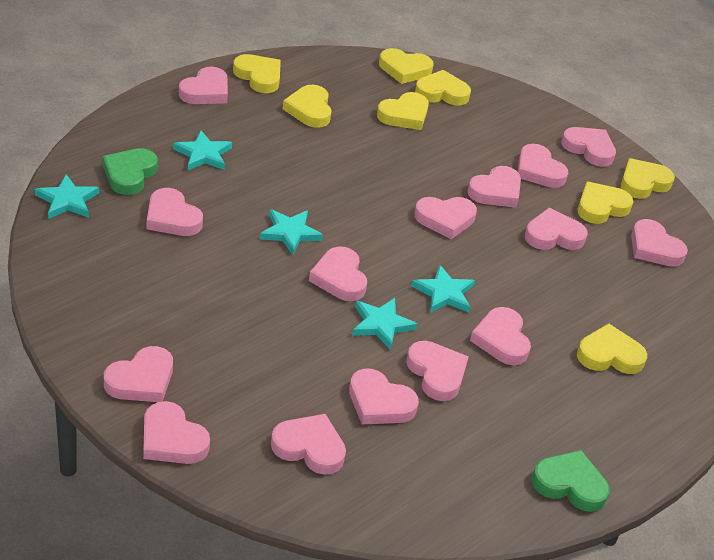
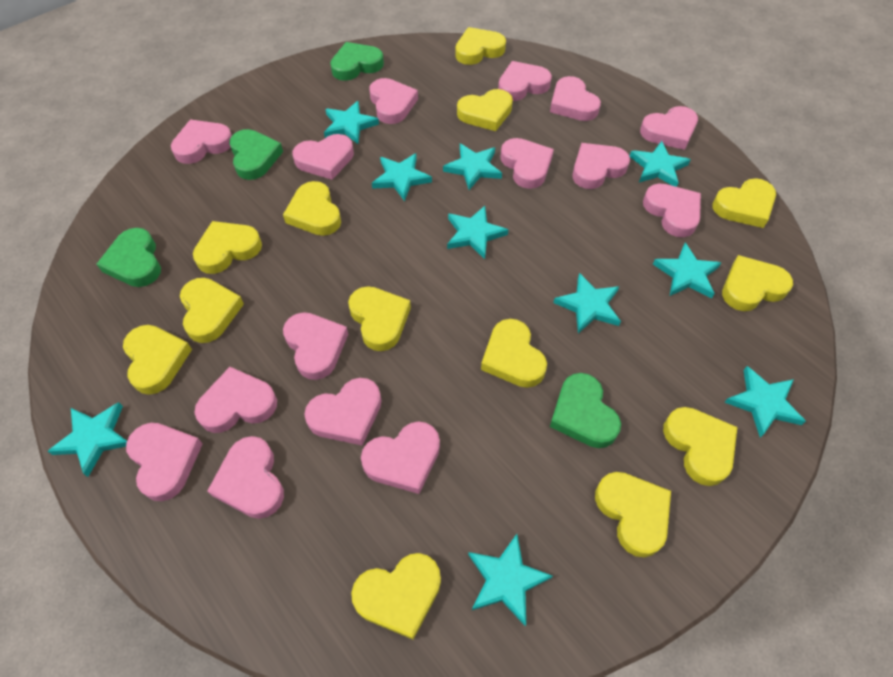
green heart: 2 -> 4
turquoise star: 5 -> 10
yellow heart: 8 -> 13

